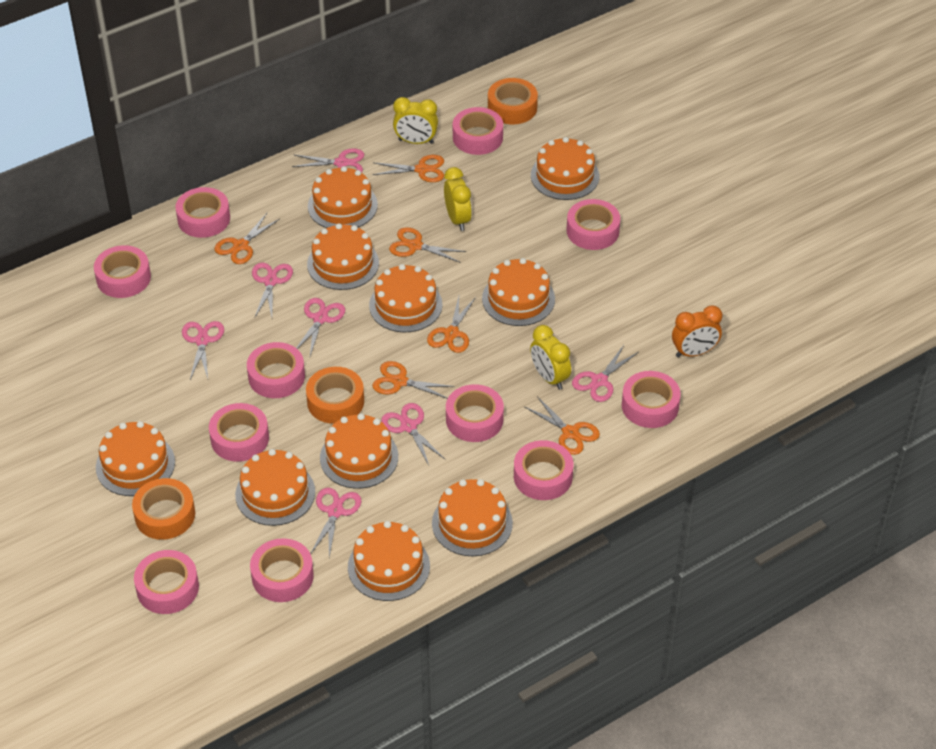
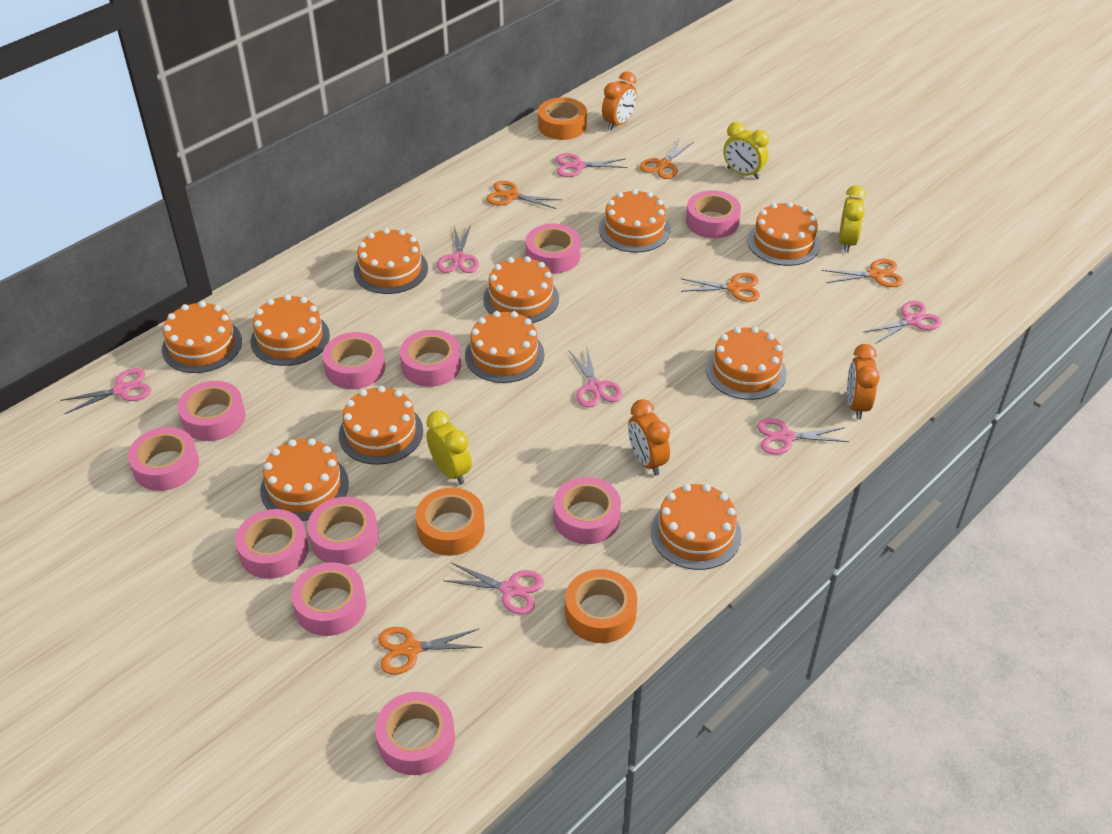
orange cake: 10 -> 11
orange clock: 1 -> 3
orange scissors: 6 -> 5

